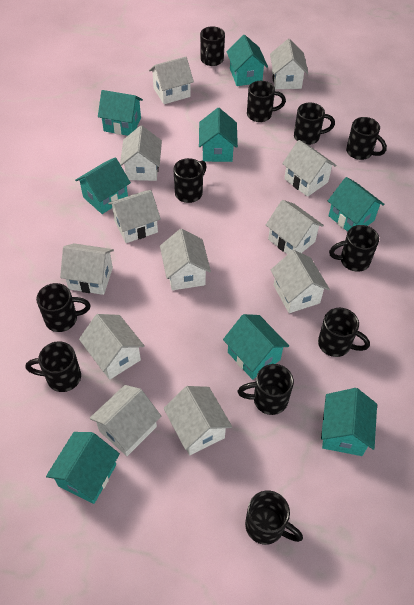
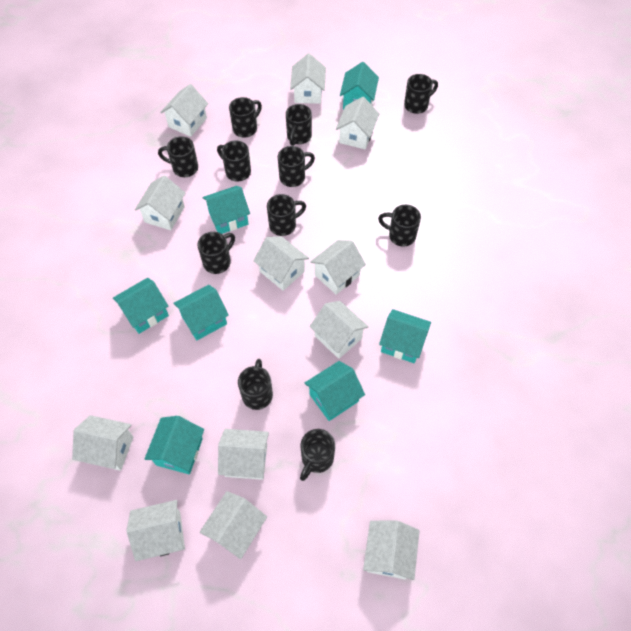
turquoise house: 8 -> 7

